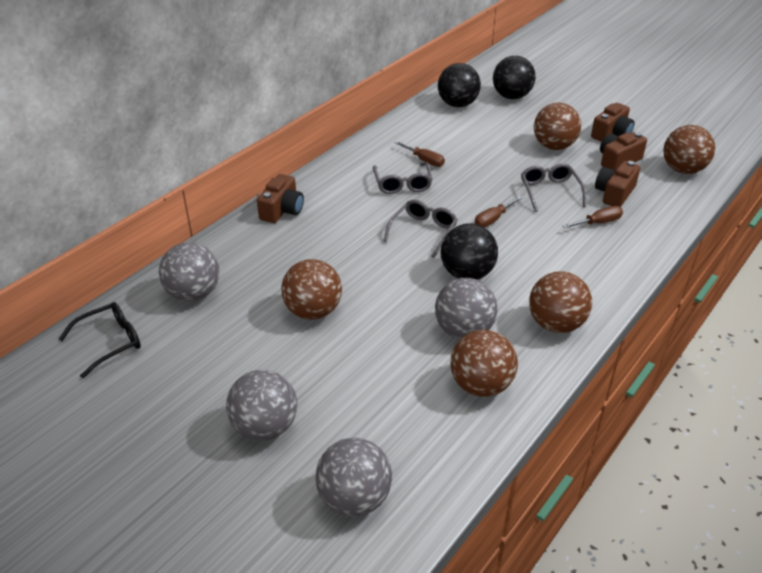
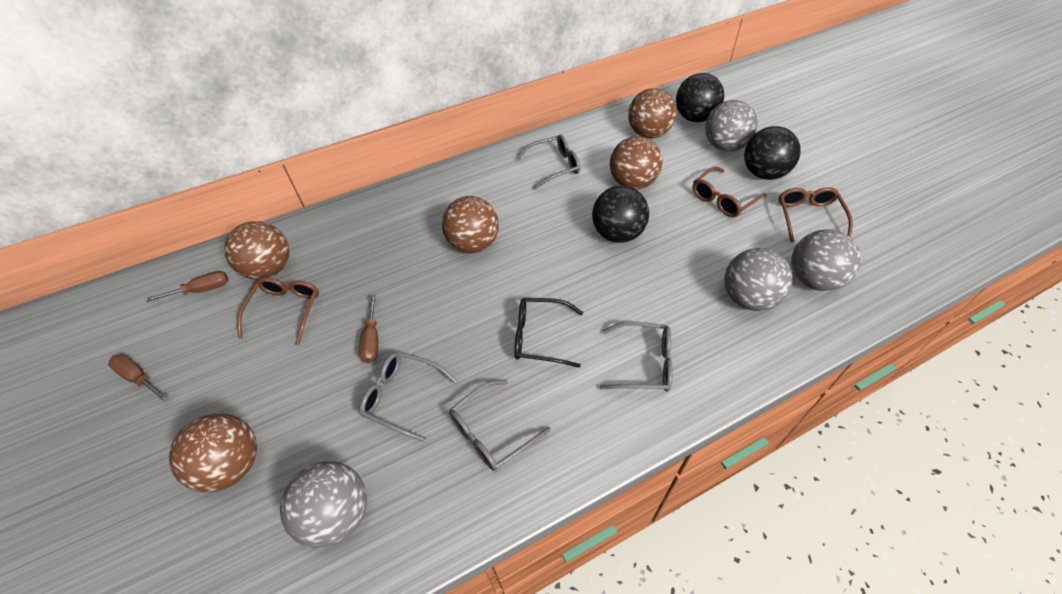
brown camera: 4 -> 0
brown glasses: 0 -> 3
grey glasses: 3 -> 4

